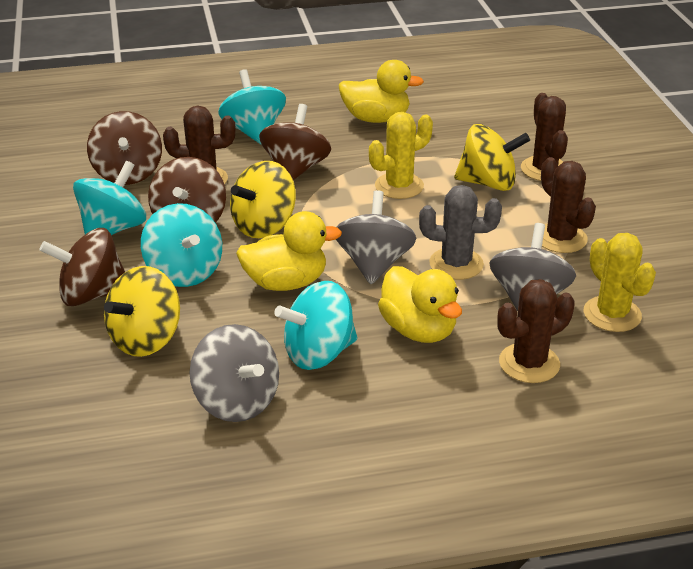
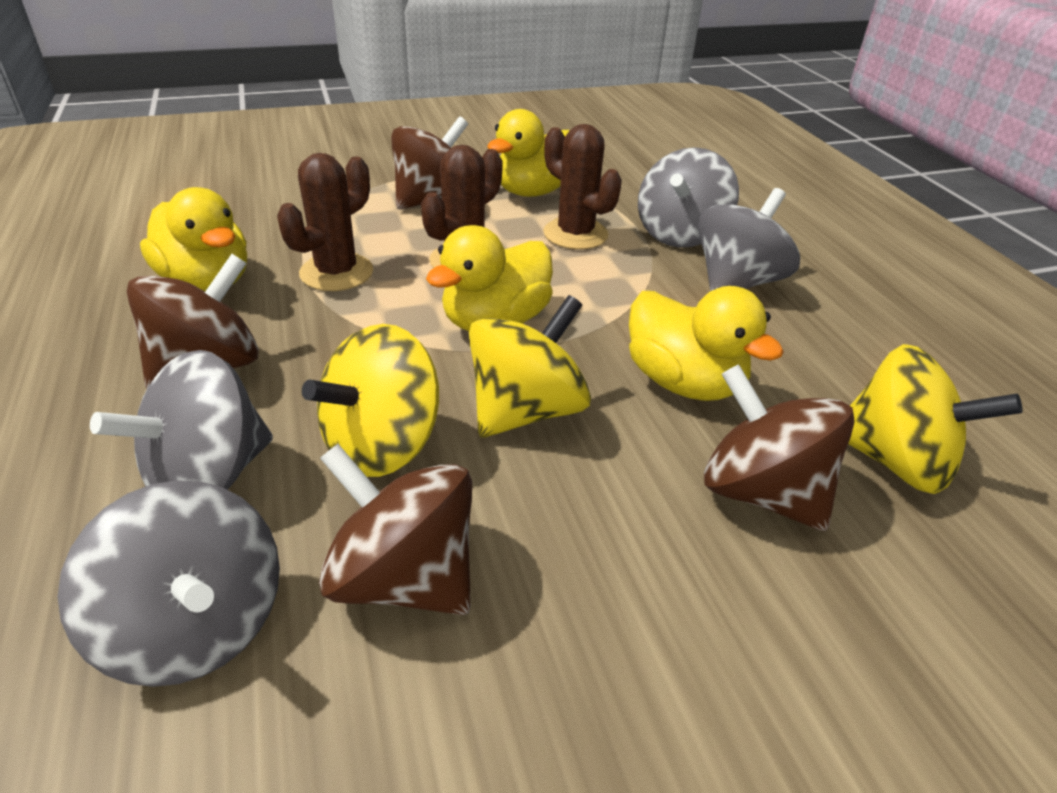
brown cactus: 4 -> 3
grey cactus: 1 -> 0
grey spinning top: 3 -> 4
turquoise spinning top: 4 -> 0
yellow cactus: 2 -> 0
yellow duck: 3 -> 4

